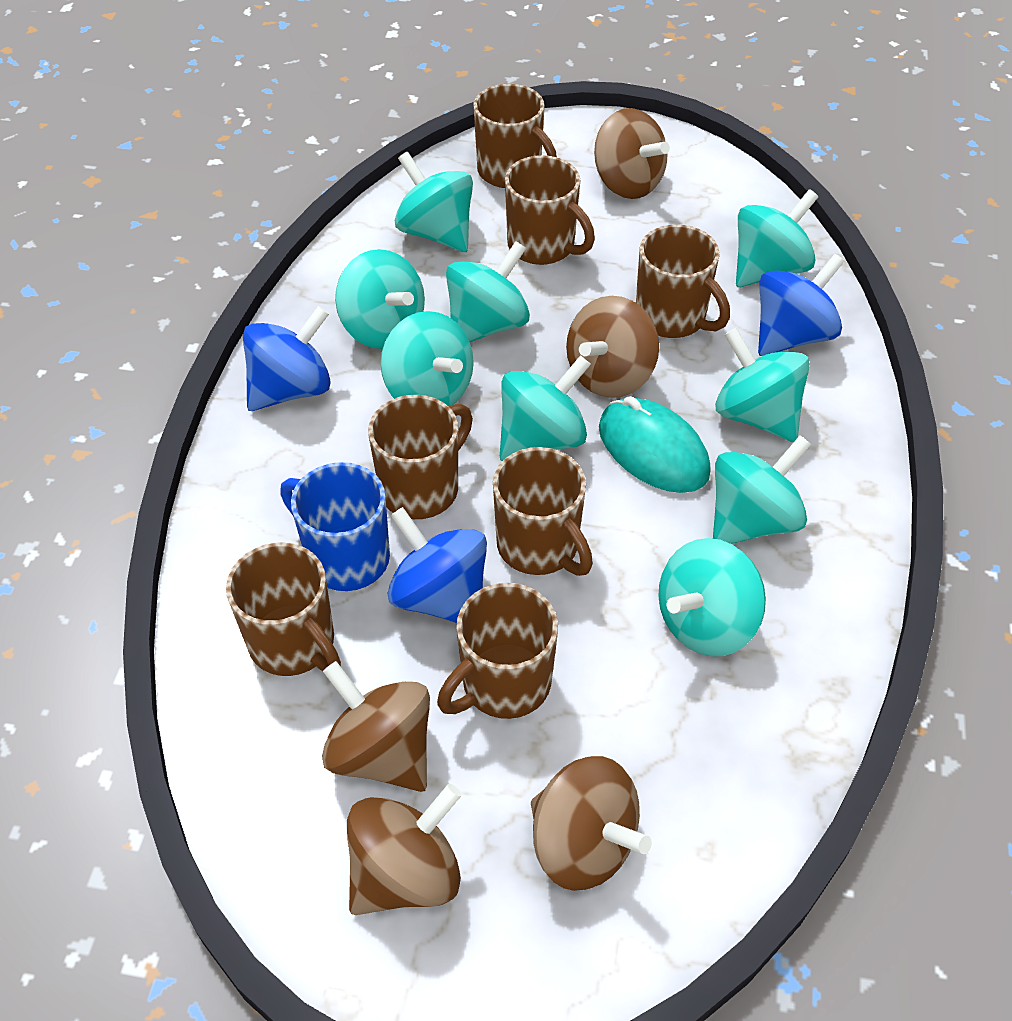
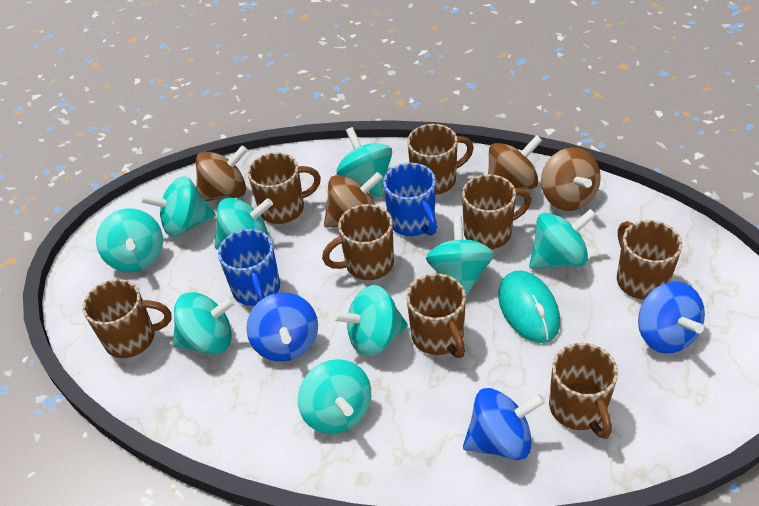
blue mug: 1 -> 2
brown mug: 7 -> 8
brown spinning top: 5 -> 4

